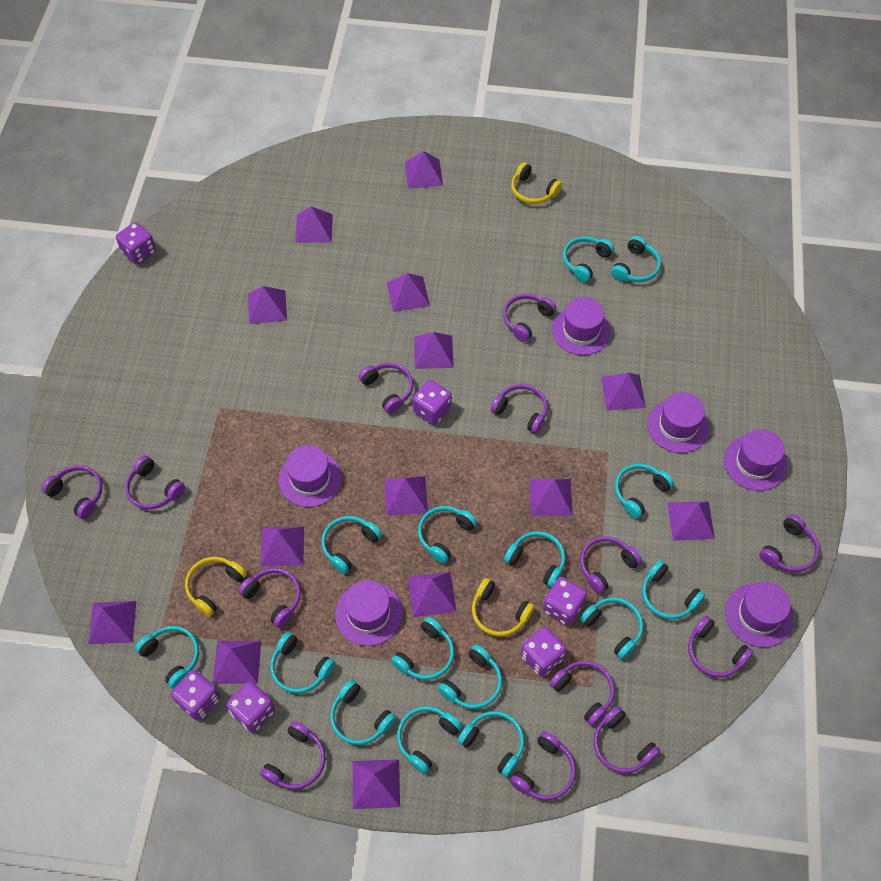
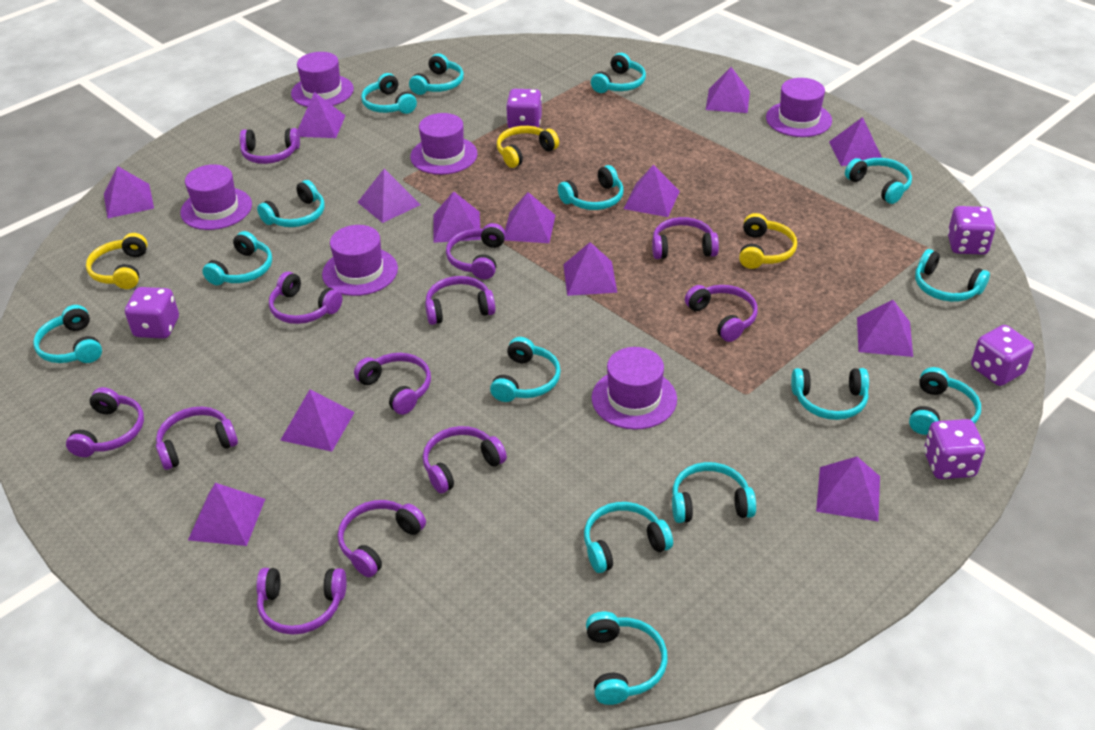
purple dice: 6 -> 5
purple headphones: 13 -> 12
purple pyramid: 14 -> 13

